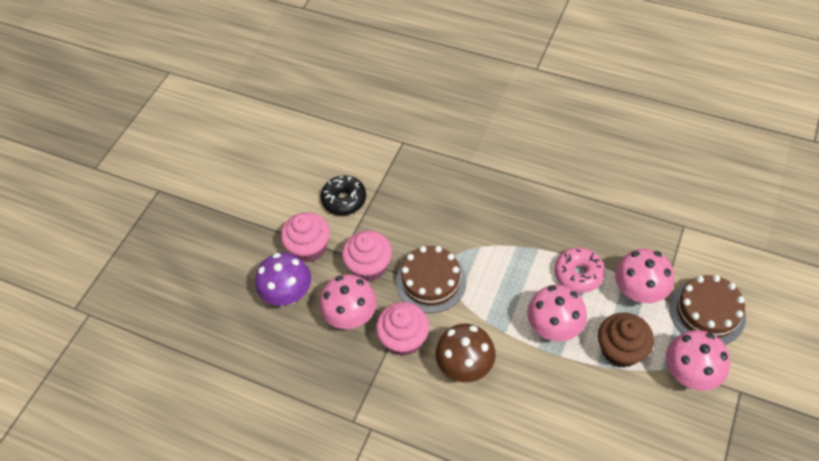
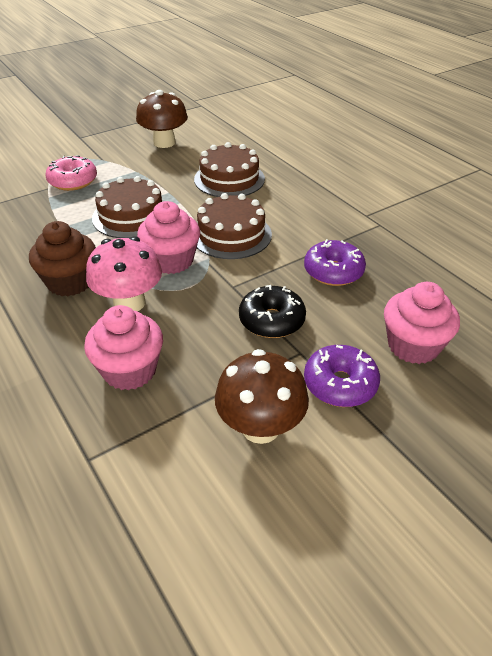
brown cake: 2 -> 3
brown mushroom: 1 -> 2
pink mushroom: 4 -> 1
purple donut: 0 -> 2
purple mushroom: 1 -> 0

